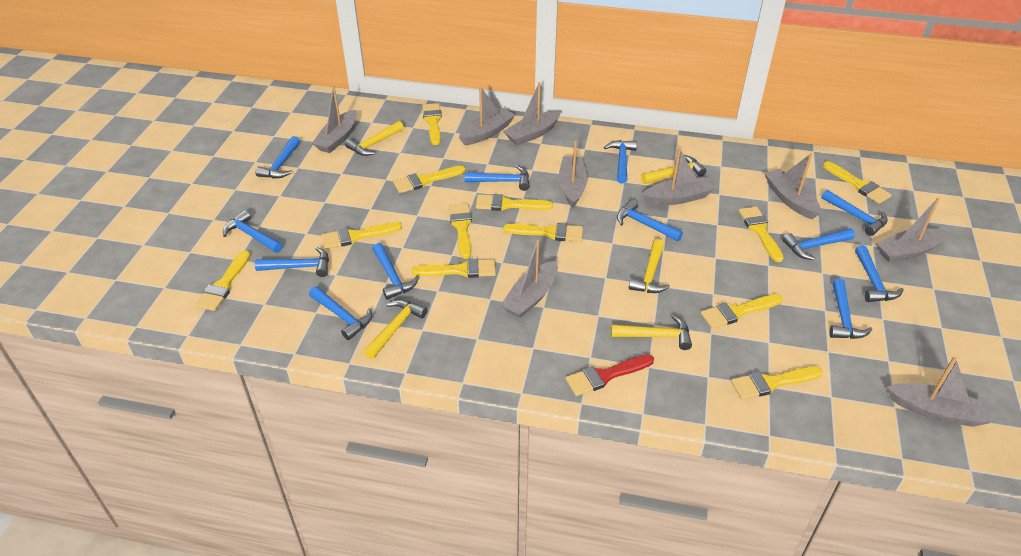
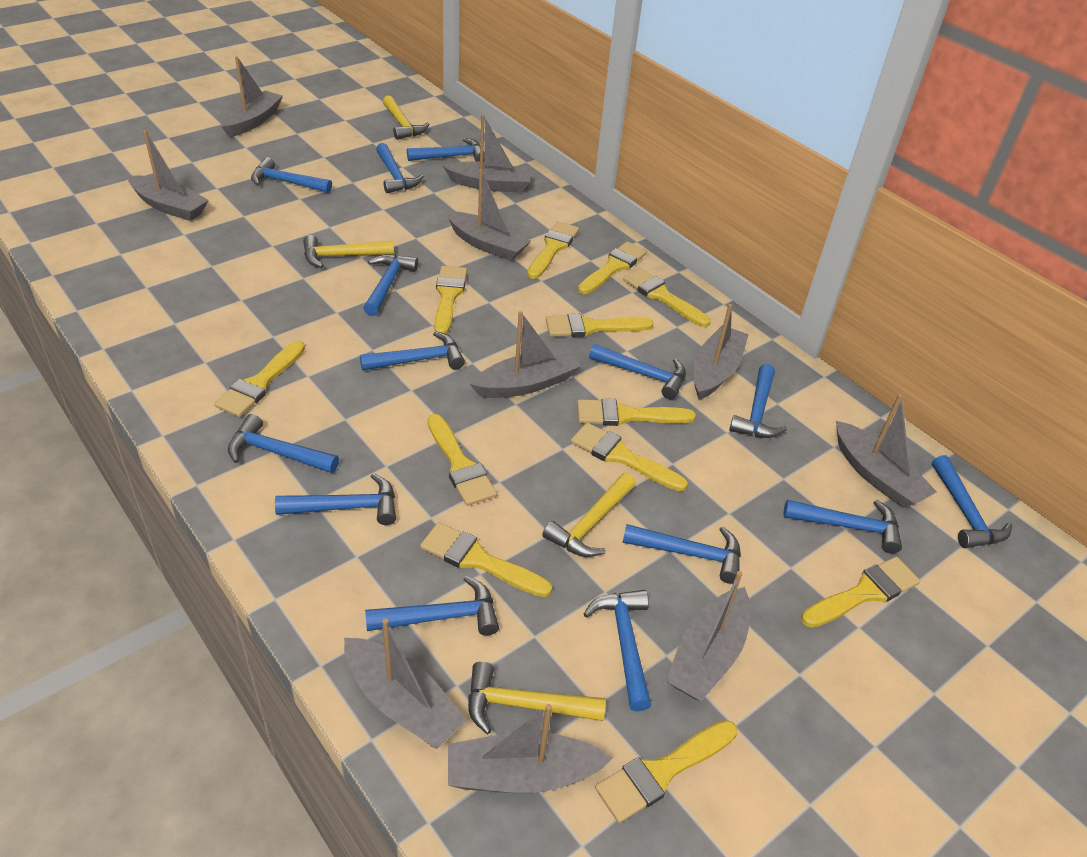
blue hammer: 12 -> 14
grey boat: 9 -> 10
red brush: 1 -> 0
yellow hammer: 5 -> 4

